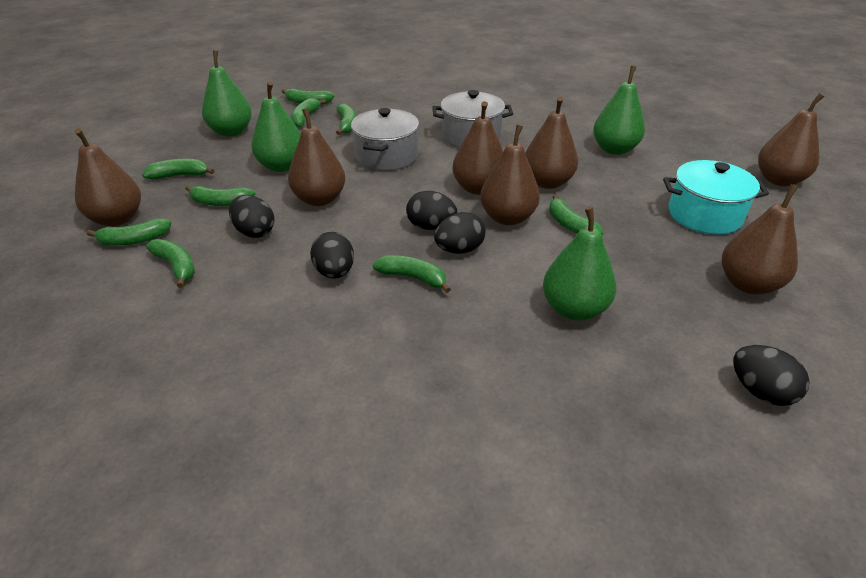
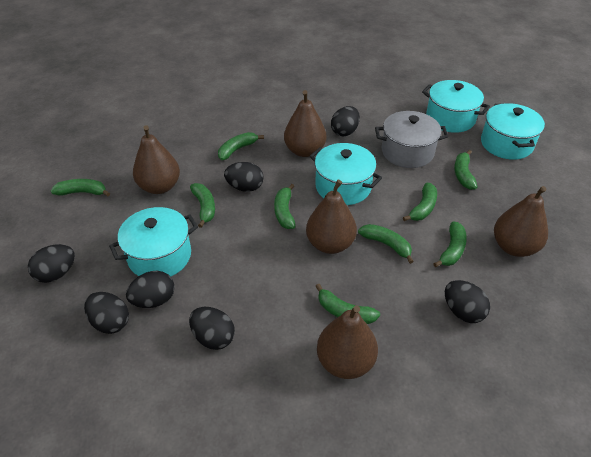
black egg: 5 -> 7
brown pear: 7 -> 5
green pear: 4 -> 0
grey pot: 2 -> 1
turquoise pot: 1 -> 4

